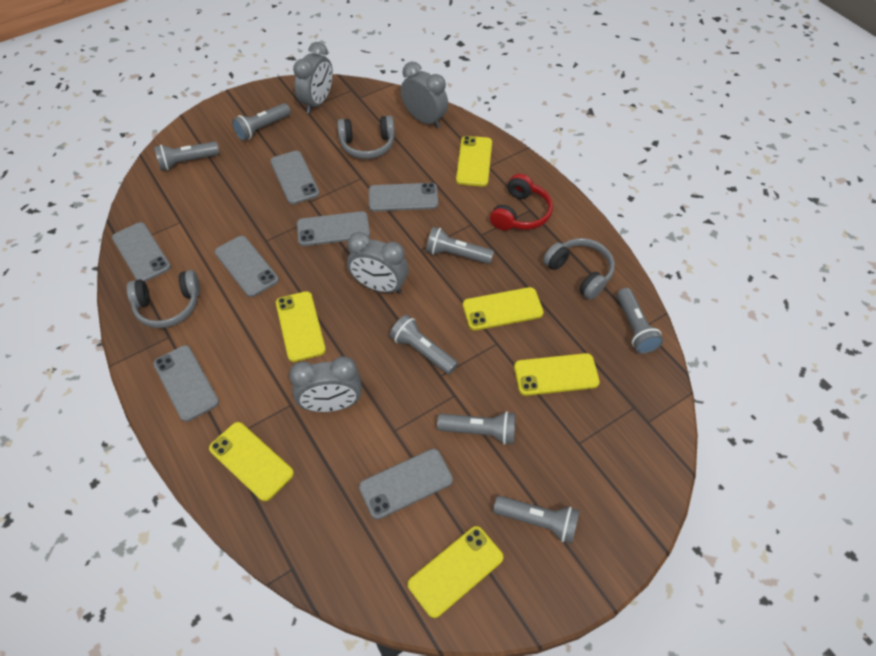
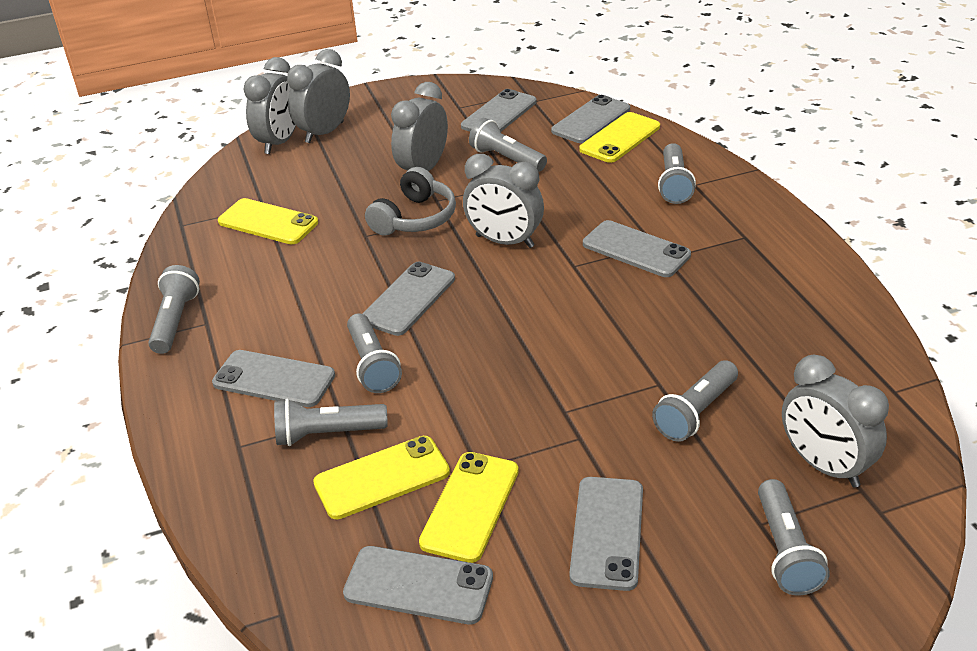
grey clock: 4 -> 5
grey headphones: 3 -> 1
red headphones: 1 -> 0
yellow phone: 6 -> 4

